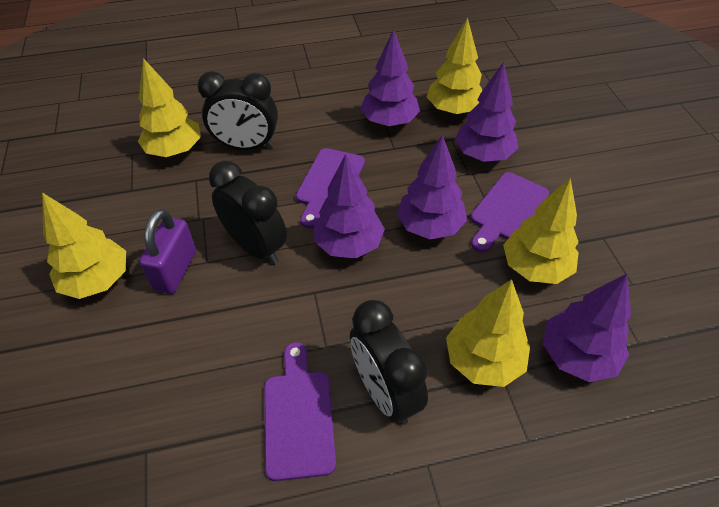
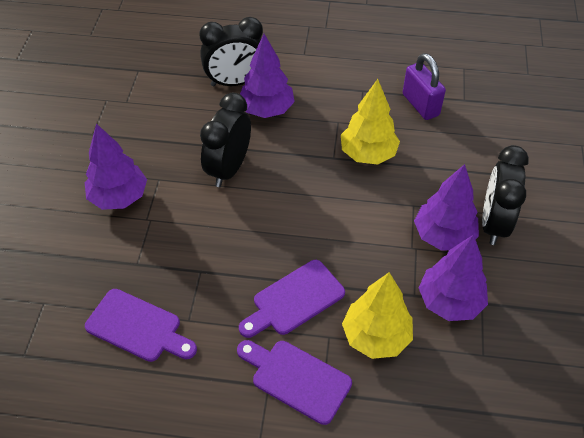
purple tree: 5 -> 4
yellow tree: 5 -> 2

